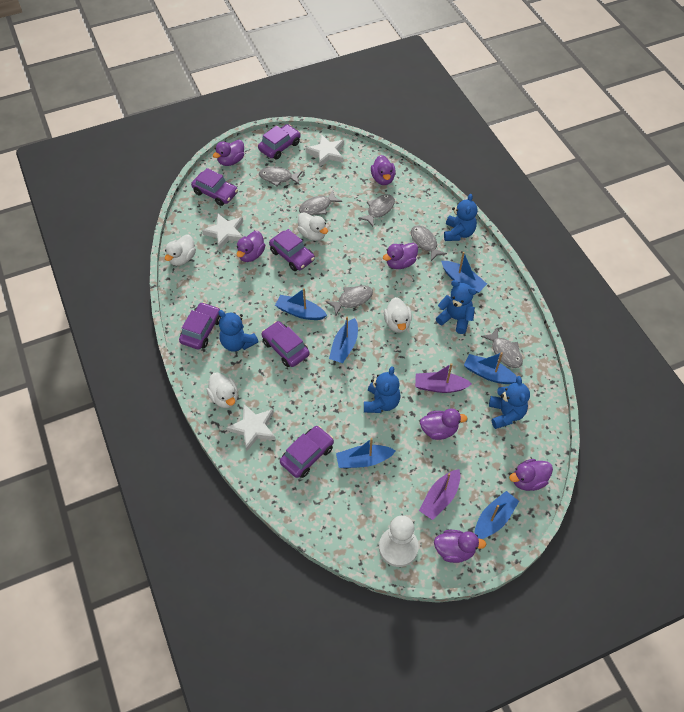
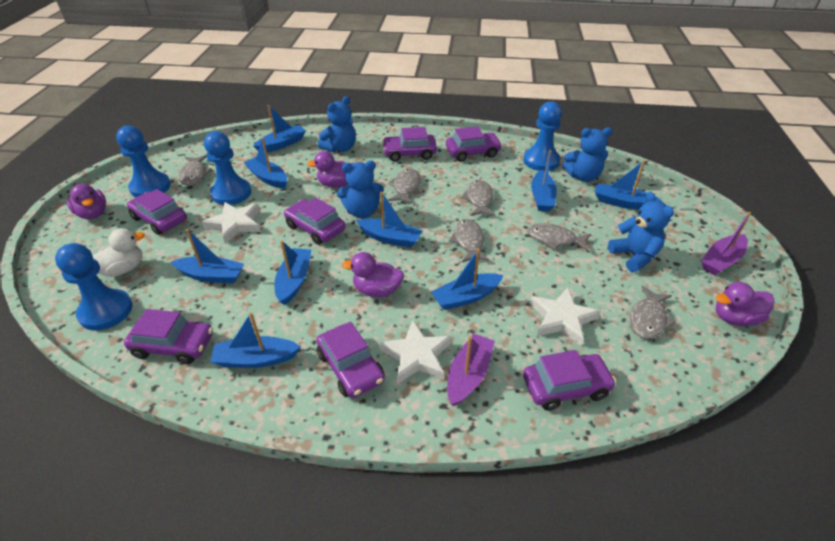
blue boat: 6 -> 9
blue pawn: 0 -> 4
blue teddy bear: 5 -> 4
purple car: 6 -> 7
purple duck: 7 -> 4
white duck: 4 -> 1
white pawn: 1 -> 0

